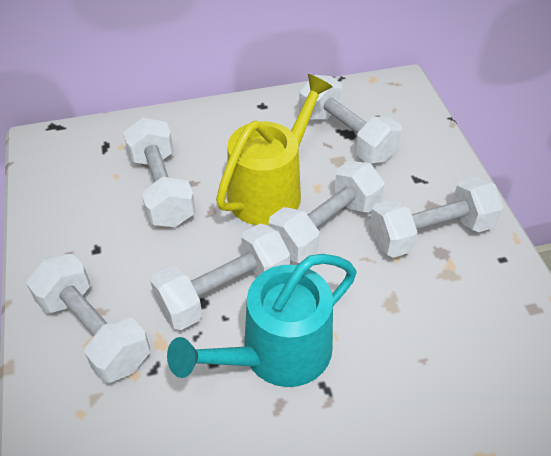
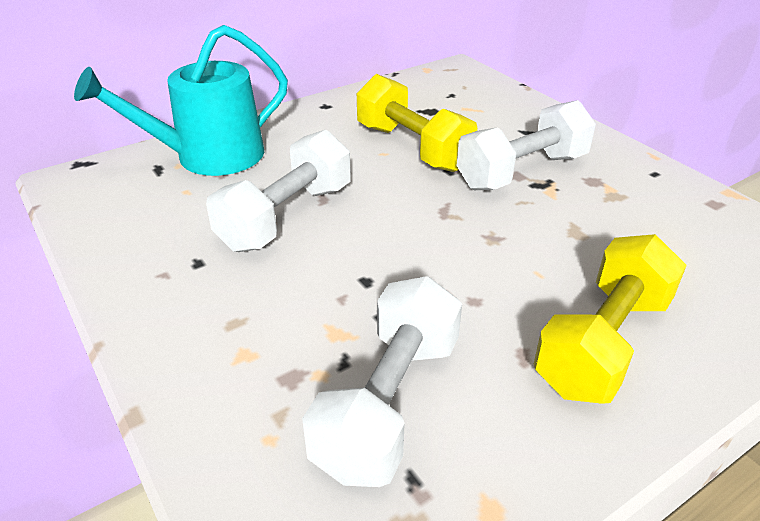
white dumbbell: 6 -> 3
yellow dumbbell: 0 -> 2
yellow watering can: 1 -> 0

